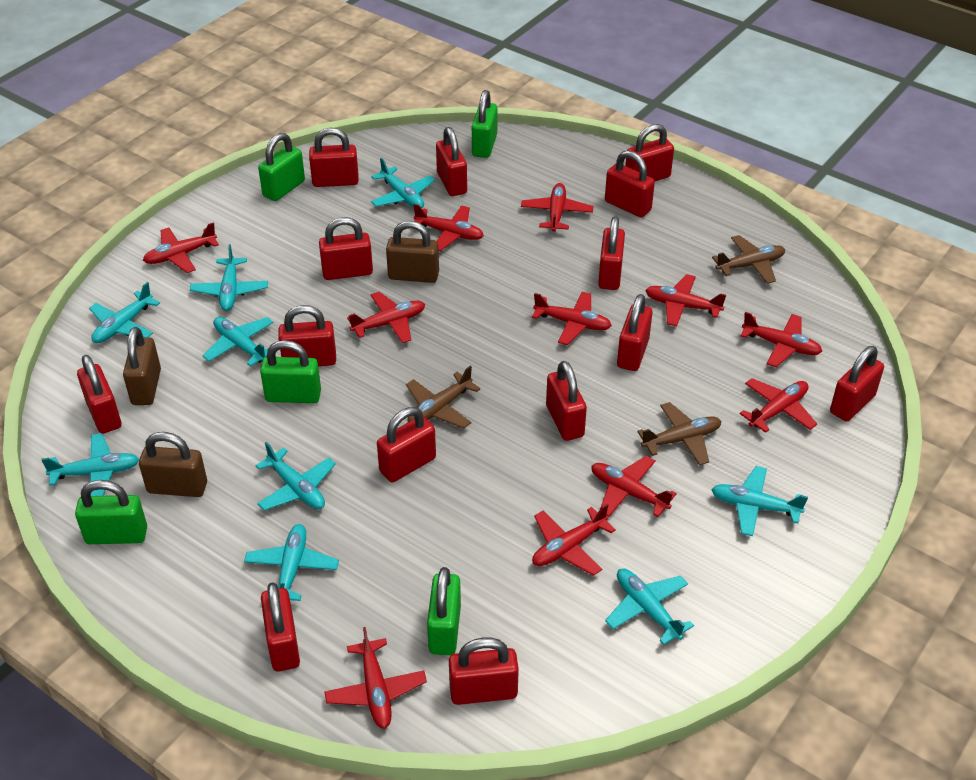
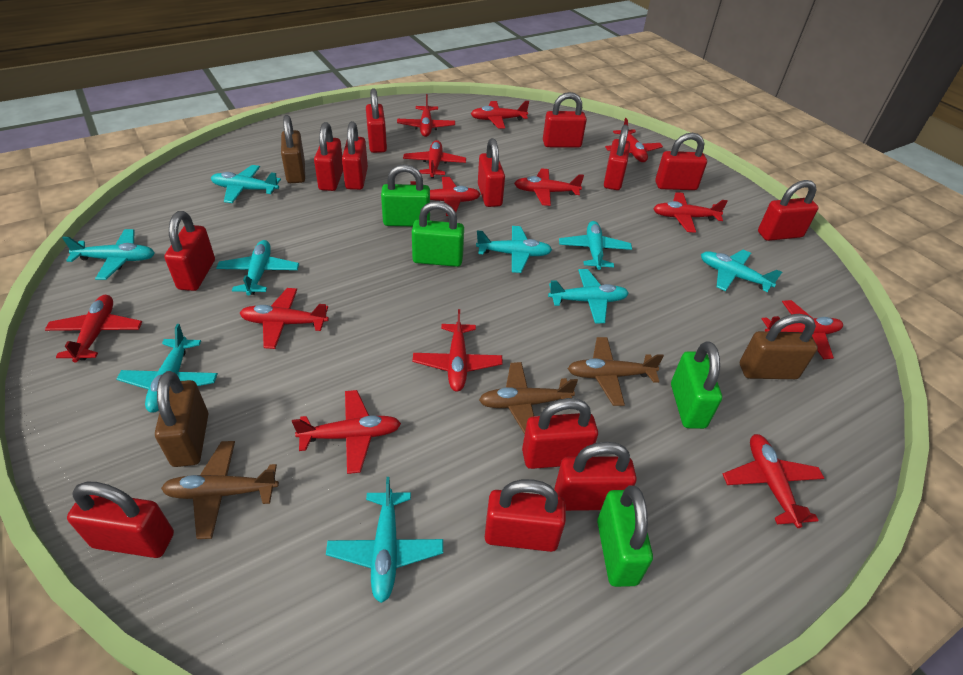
green padlock: 5 -> 4
red padlock: 14 -> 13
red plane: 11 -> 13

